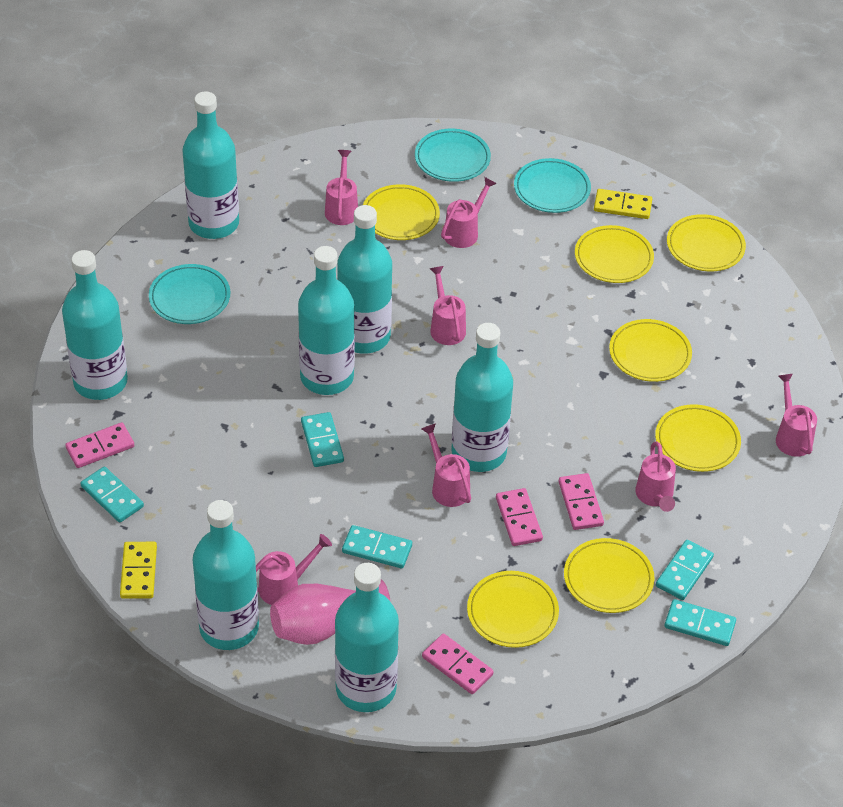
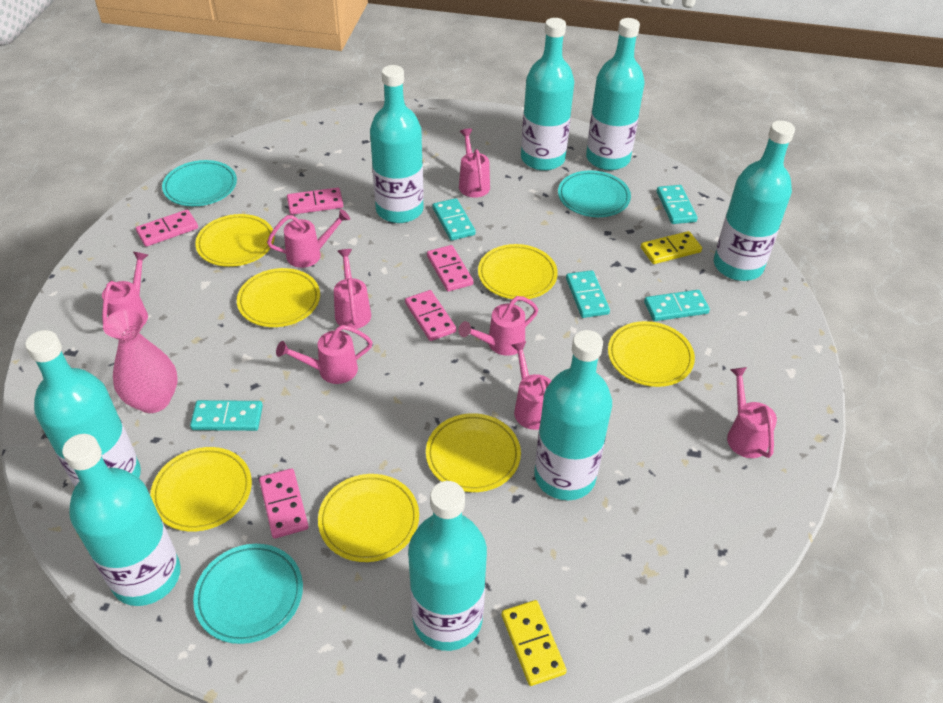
pink domino: 4 -> 5
pink watering can: 7 -> 8
turquoise bottle: 7 -> 8

